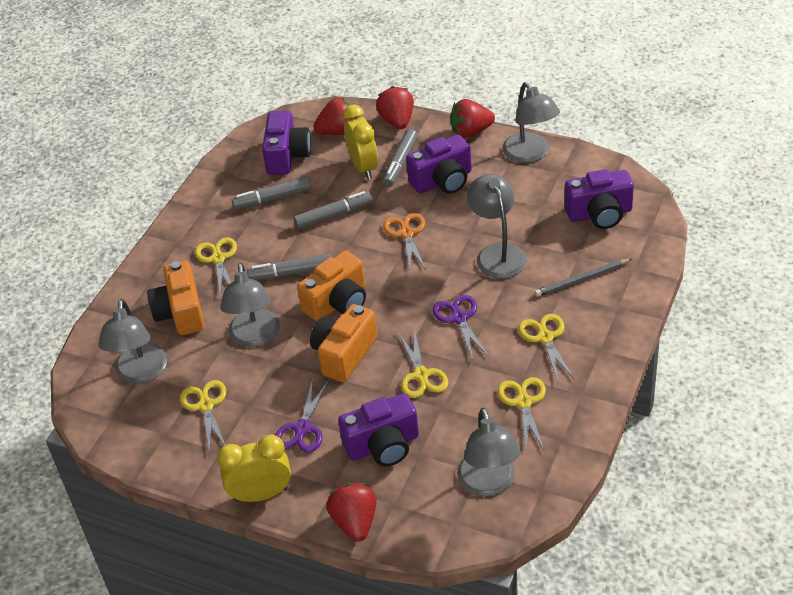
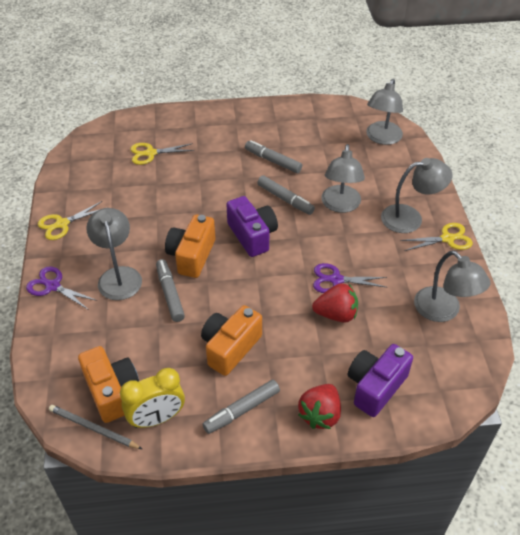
orange scissors: 1 -> 0
purple camera: 4 -> 2
red strawberry: 4 -> 2
yellow clock: 2 -> 1
yellow scissors: 5 -> 3

